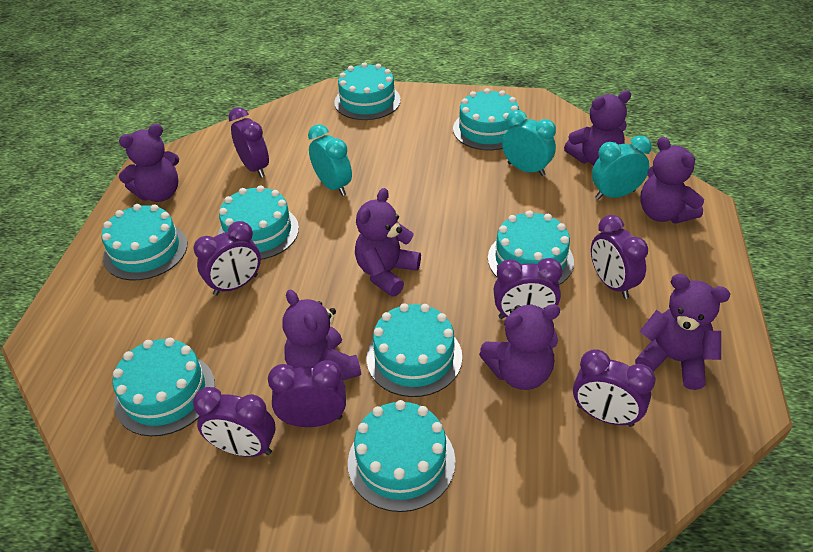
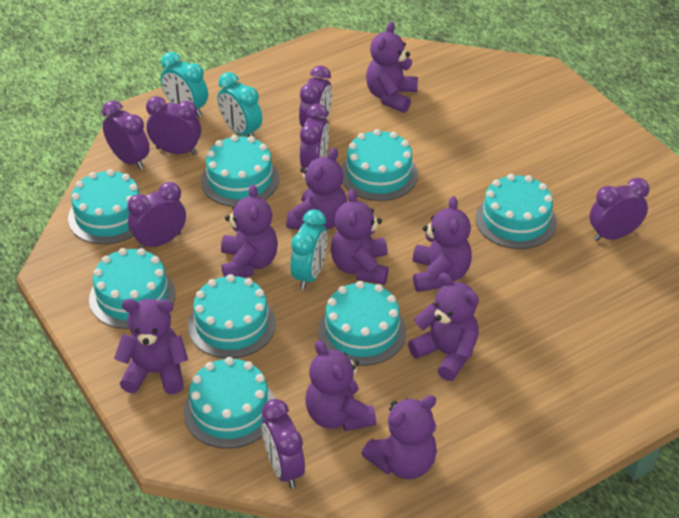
purple teddy bear: 7 -> 9

